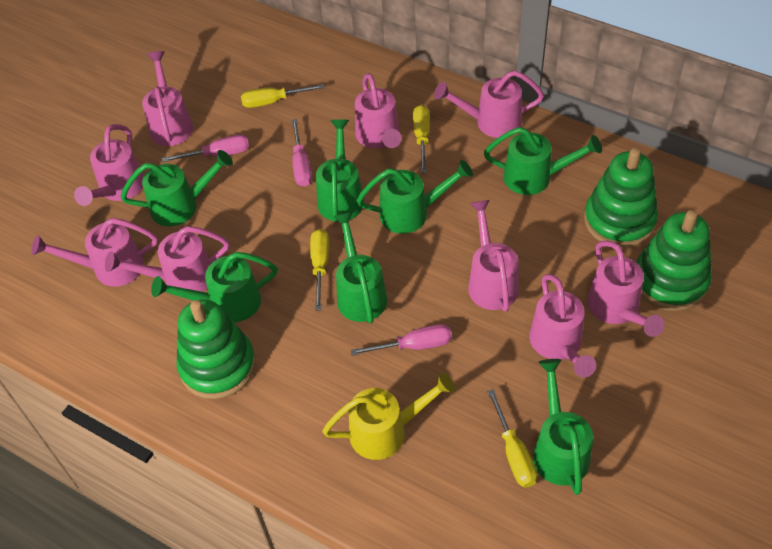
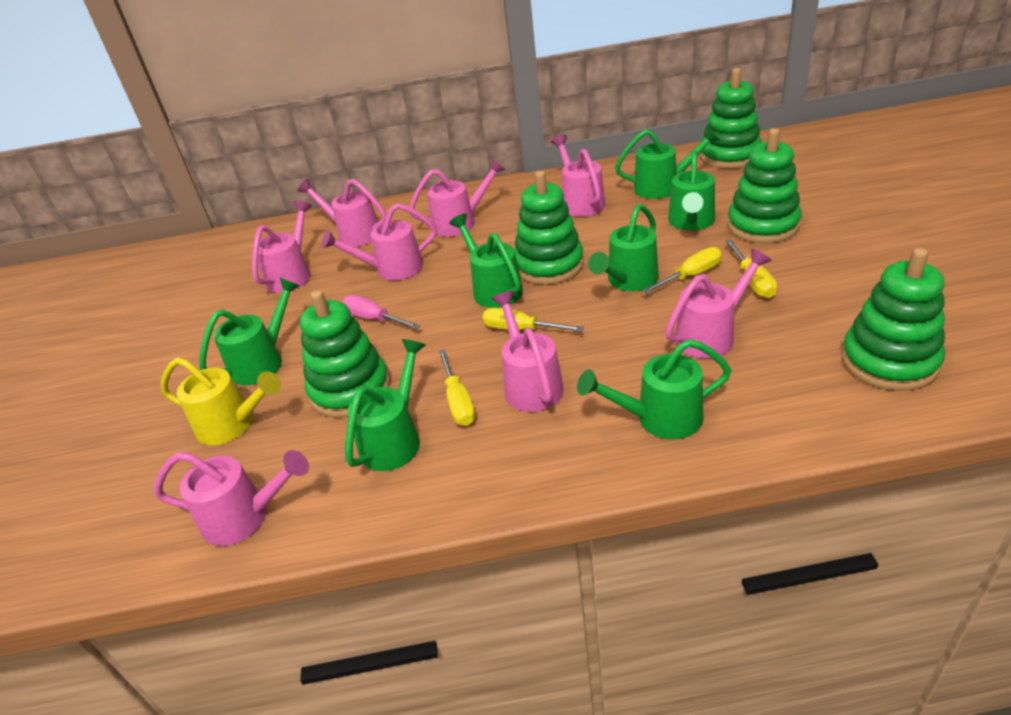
green stacking toy: 3 -> 5
pink screwdriver: 3 -> 1
pink watering can: 9 -> 8

